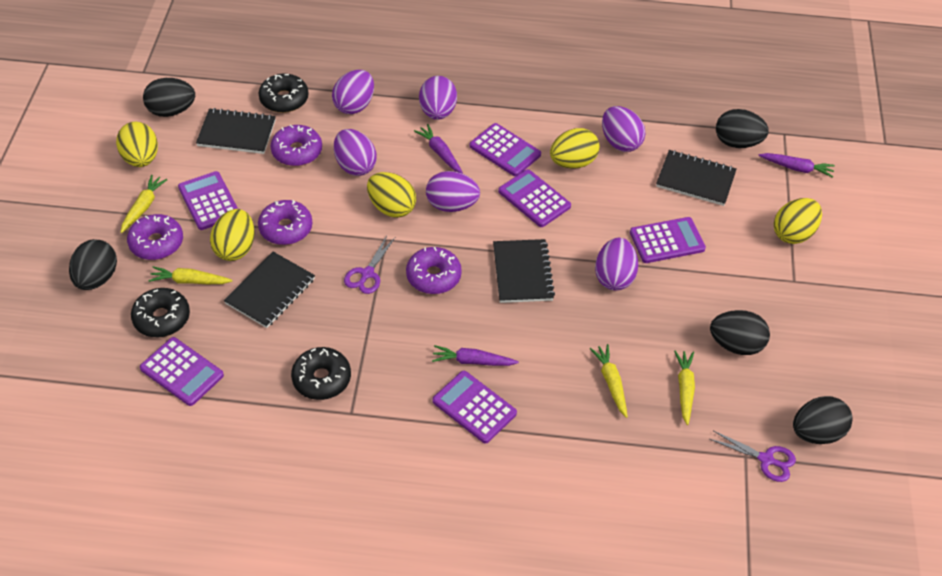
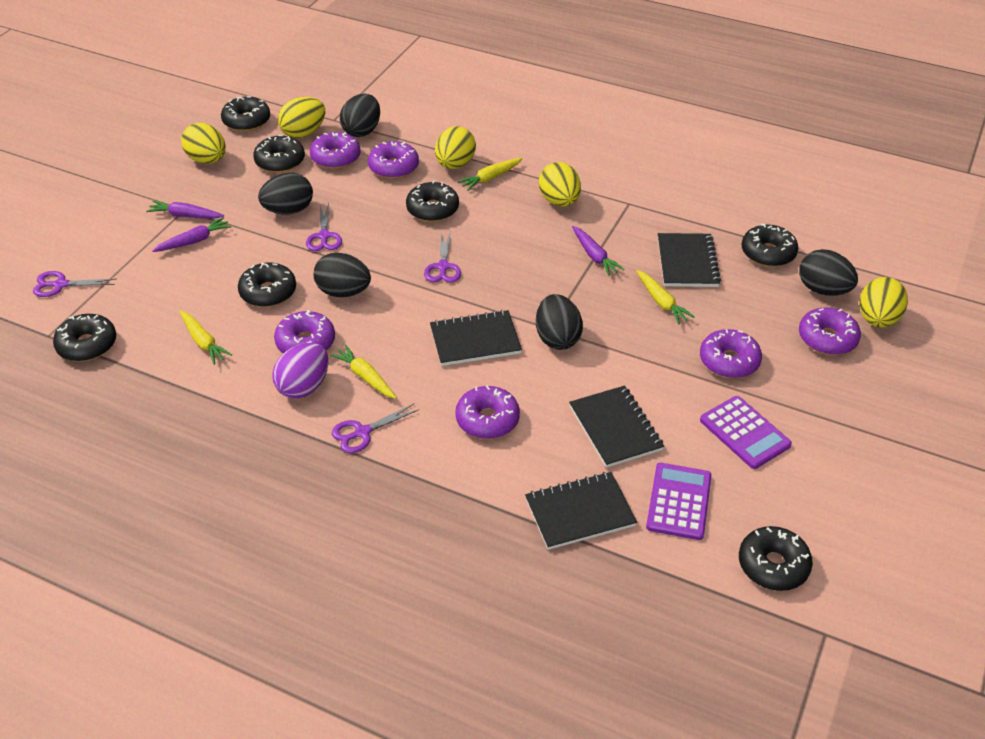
black donut: 3 -> 7
purple calculator: 6 -> 2
purple donut: 4 -> 6
purple egg: 6 -> 1
purple scissors: 2 -> 4

